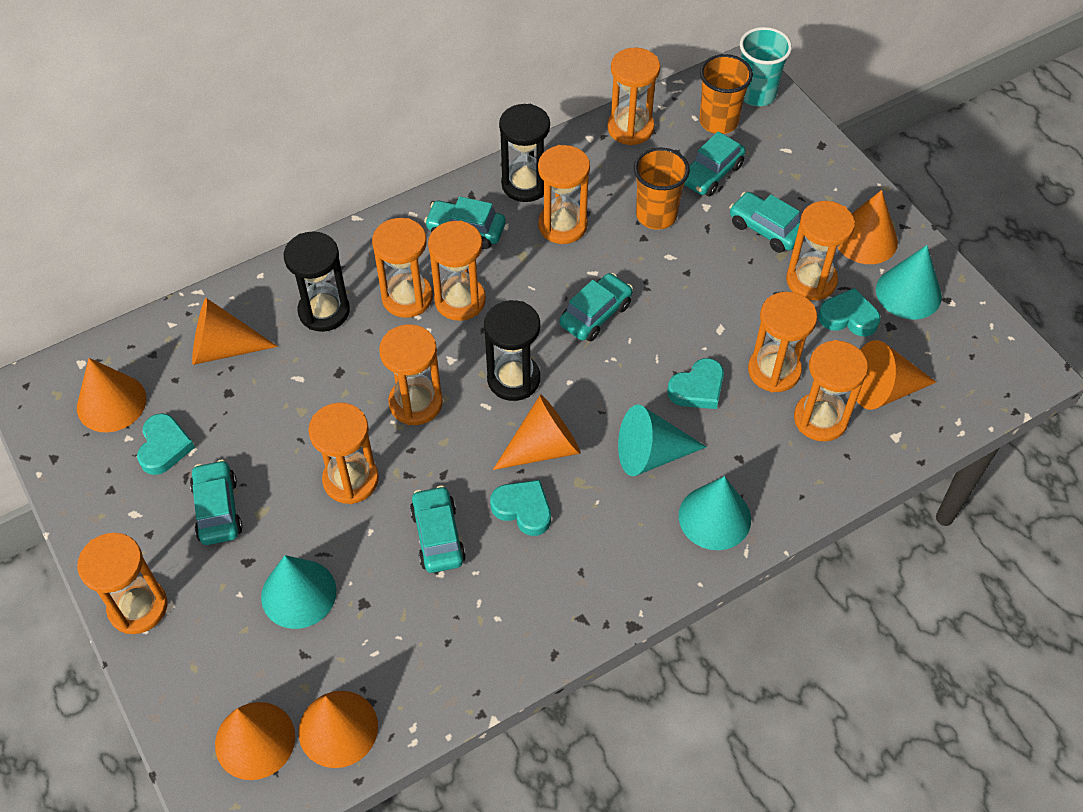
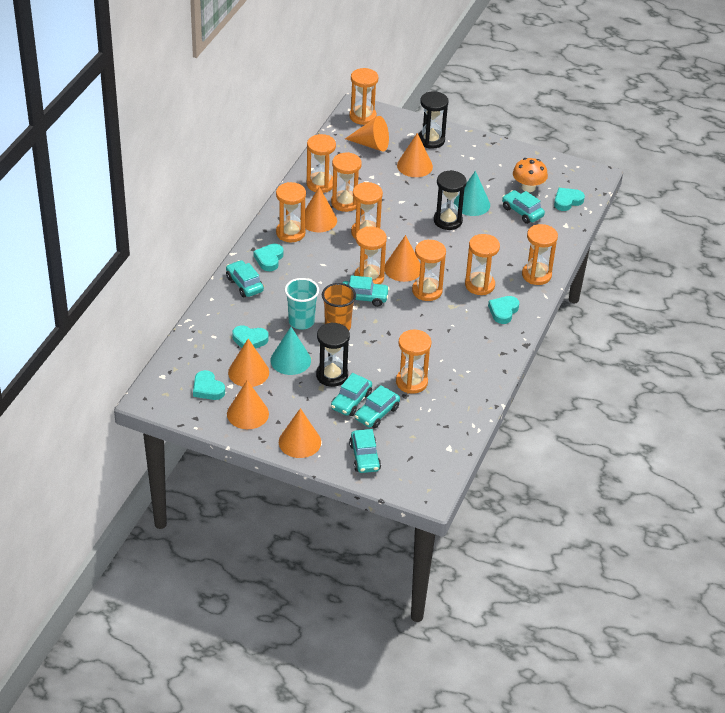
orange cup: 2 -> 1
orange mushroom: 0 -> 1
turquoise cone: 4 -> 2
turquoise heart: 4 -> 5

